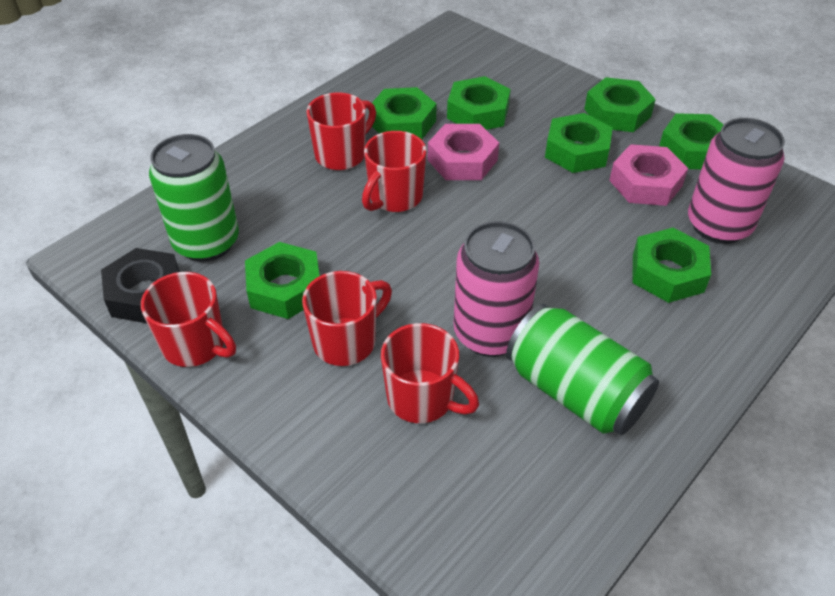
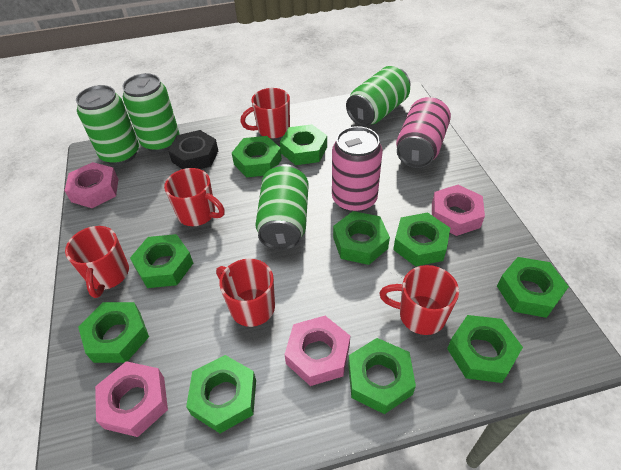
green can: 2 -> 4
green nut: 7 -> 10
pink nut: 2 -> 4

